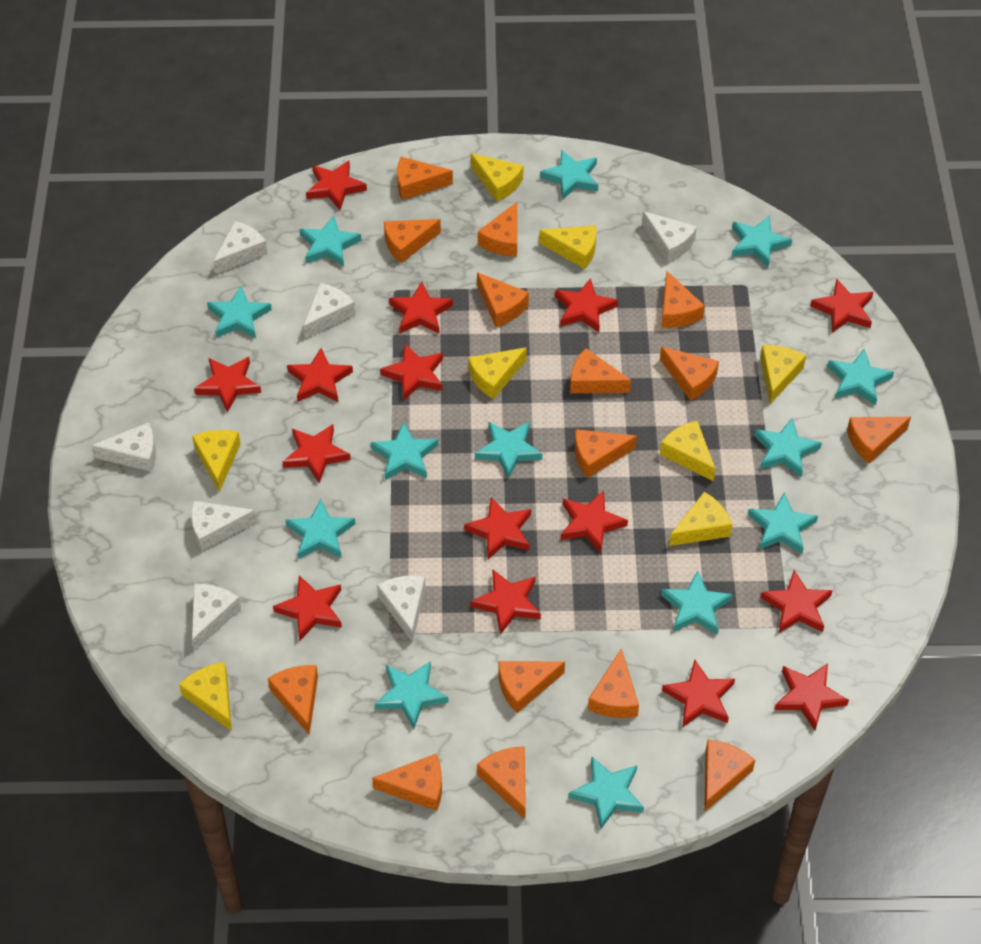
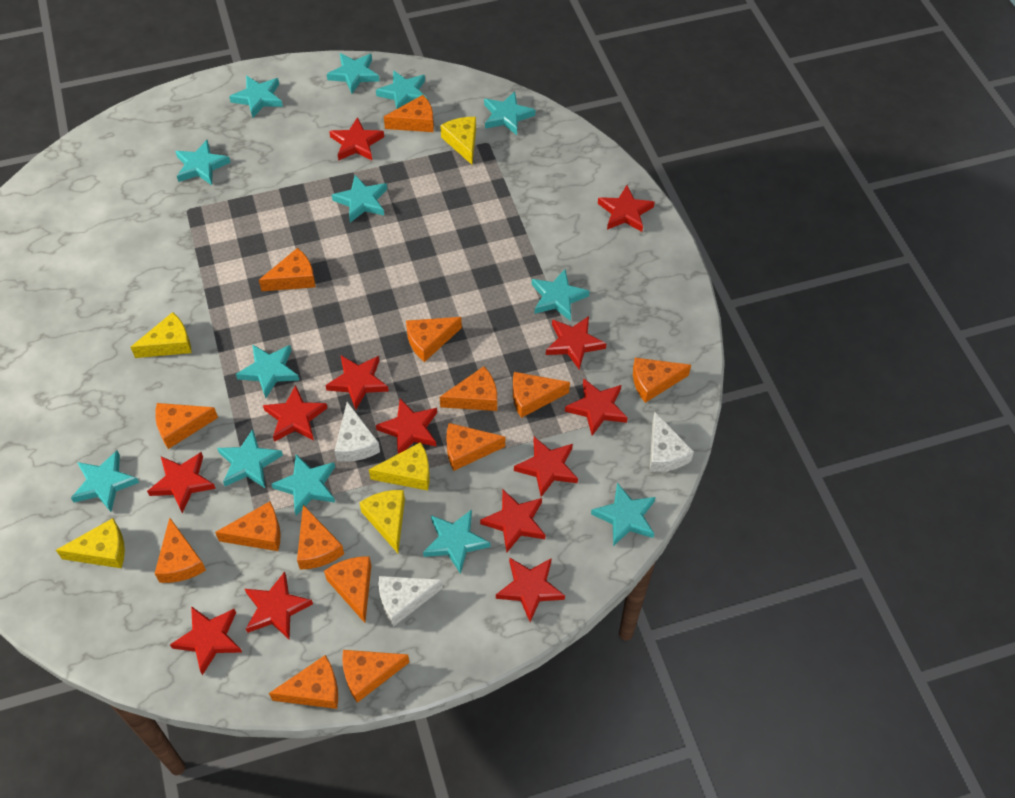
orange cheese: 15 -> 14
red star: 15 -> 13
white cheese: 7 -> 3
yellow cheese: 8 -> 5

